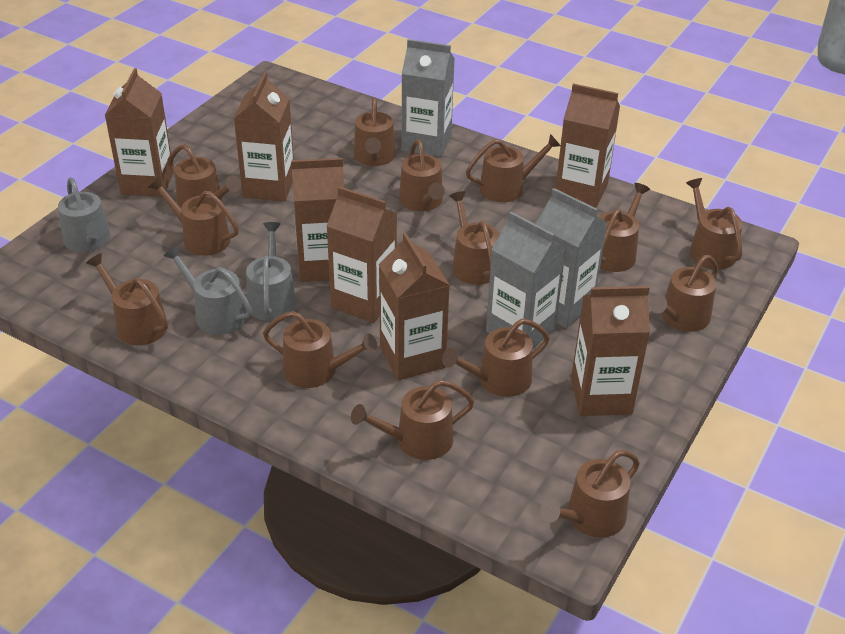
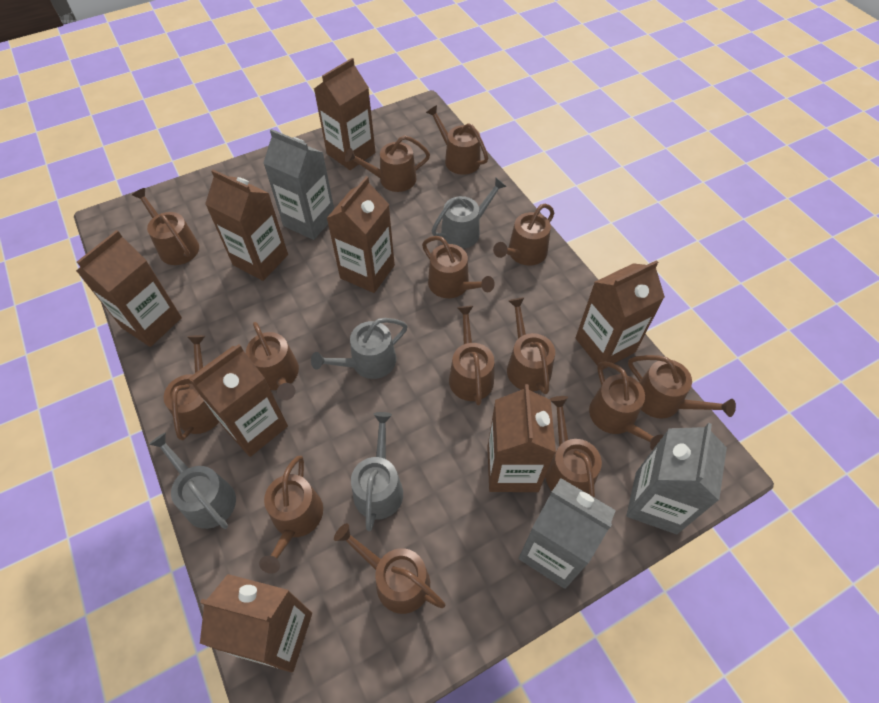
brown carton: 7 -> 8
grey watering can: 3 -> 4

